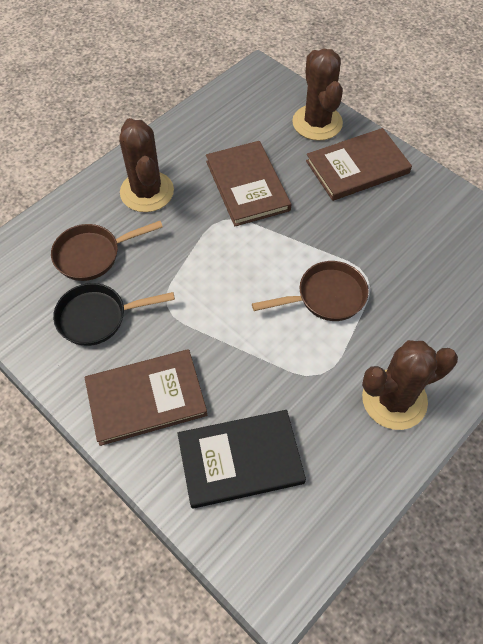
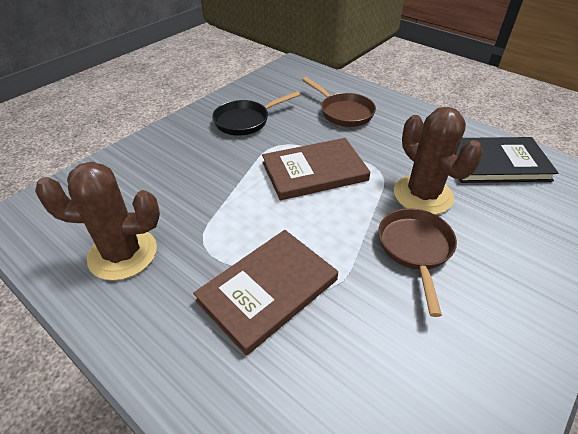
brown book: 3 -> 2
brown cactus: 3 -> 2

